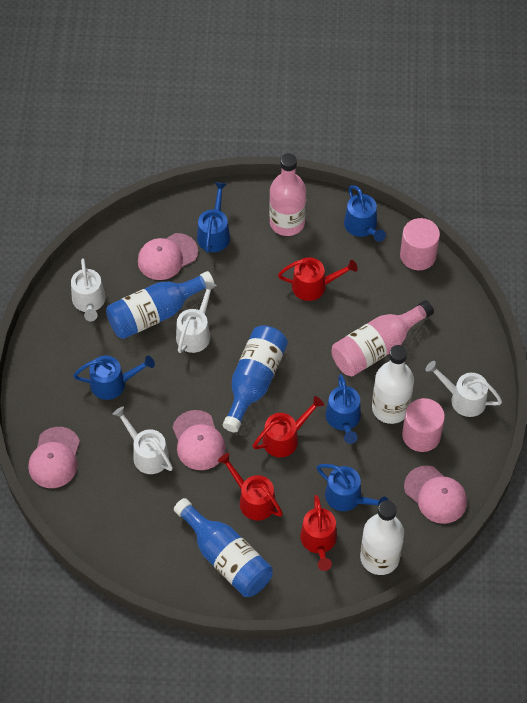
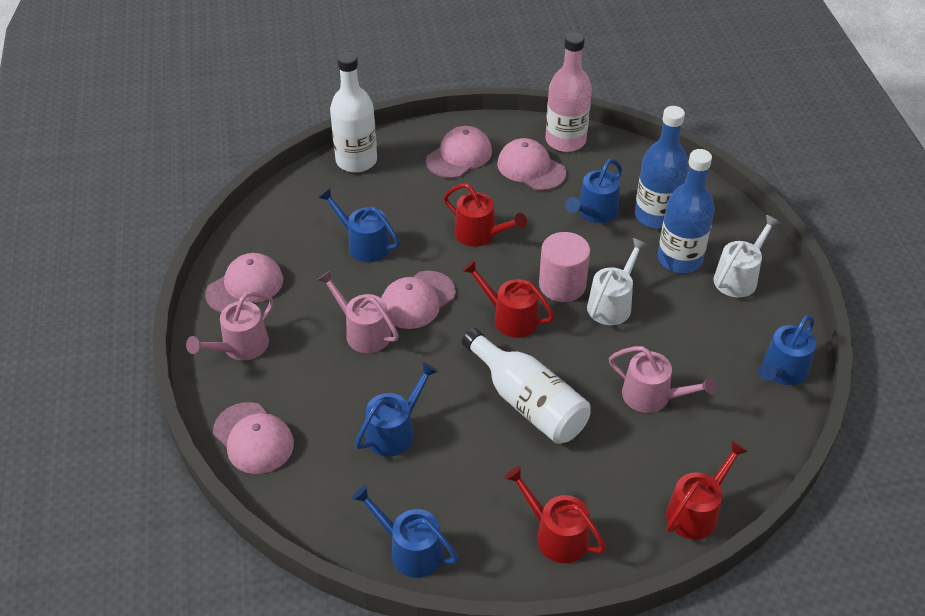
blue bottle: 3 -> 2
pink bottle: 2 -> 1
pink cap: 4 -> 5
pink cylinder: 2 -> 1
pink watering can: 0 -> 3
white watering can: 4 -> 2

